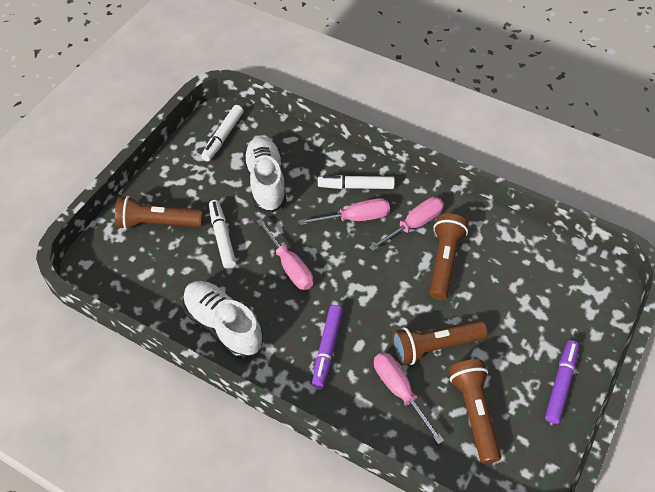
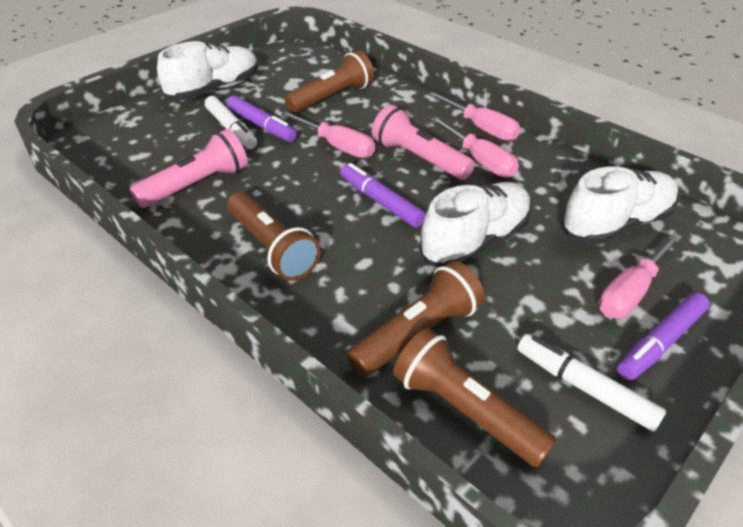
pink flashlight: 0 -> 2
purple marker: 2 -> 3
white marker: 3 -> 2
white shoe: 2 -> 3

